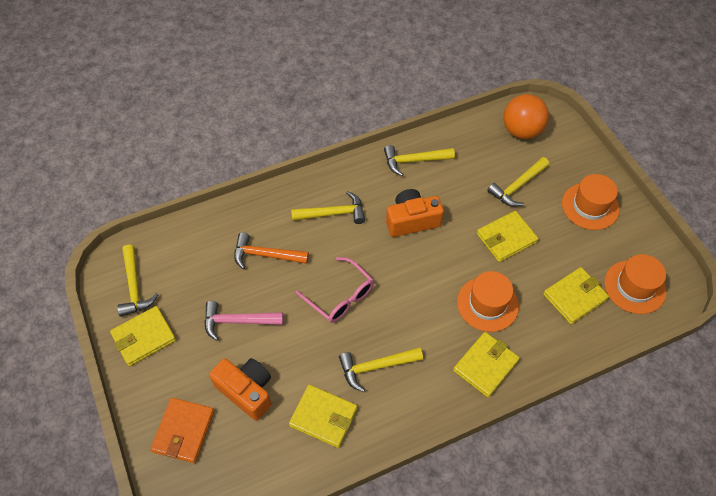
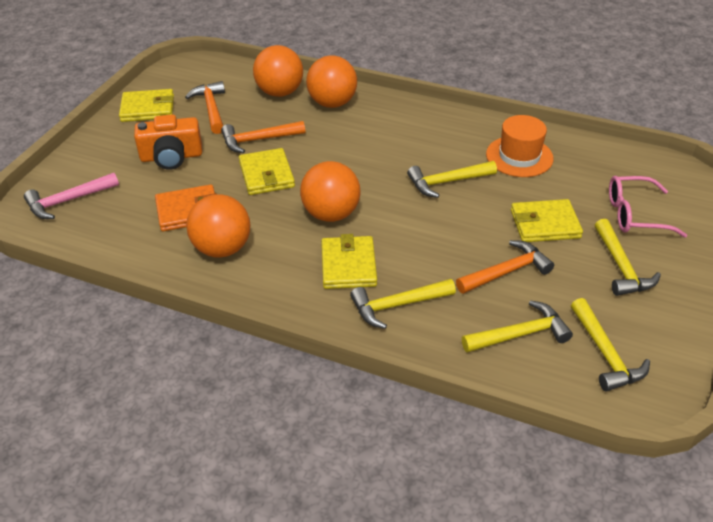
orange ball: 1 -> 4
orange camera: 2 -> 1
orange hammer: 1 -> 3
orange hat: 3 -> 1
yellow wallet: 5 -> 4

